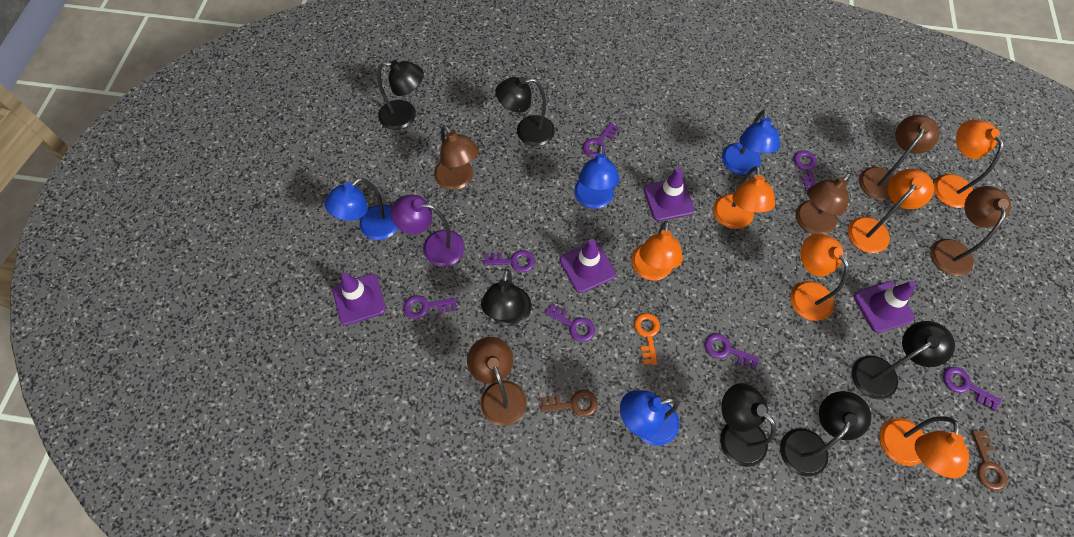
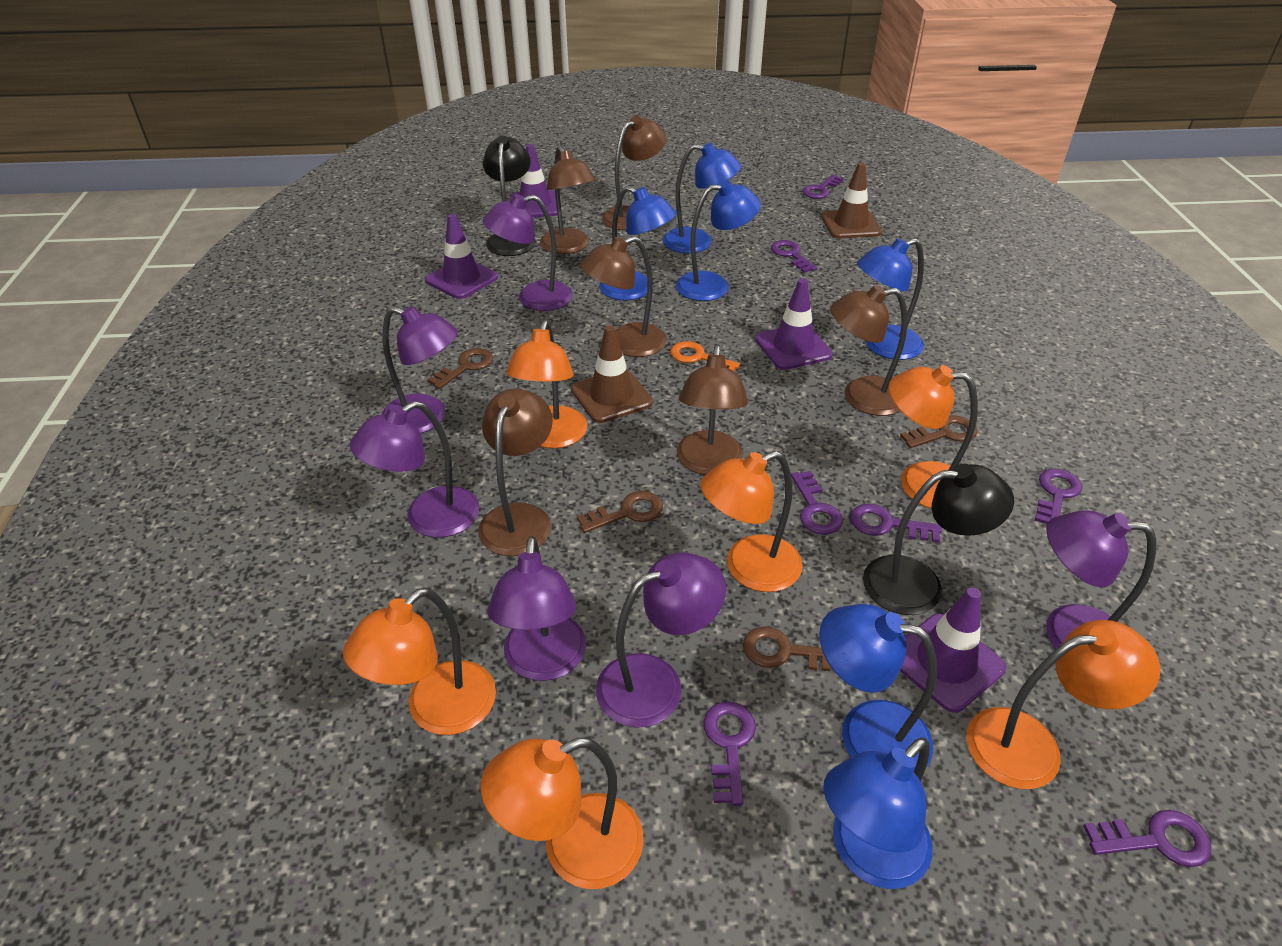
black lamp: 6 -> 2
blue lamp: 4 -> 6
brown key: 2 -> 4
brown lamp: 5 -> 6
brown traffic cone: 0 -> 2
purple lamp: 1 -> 6

